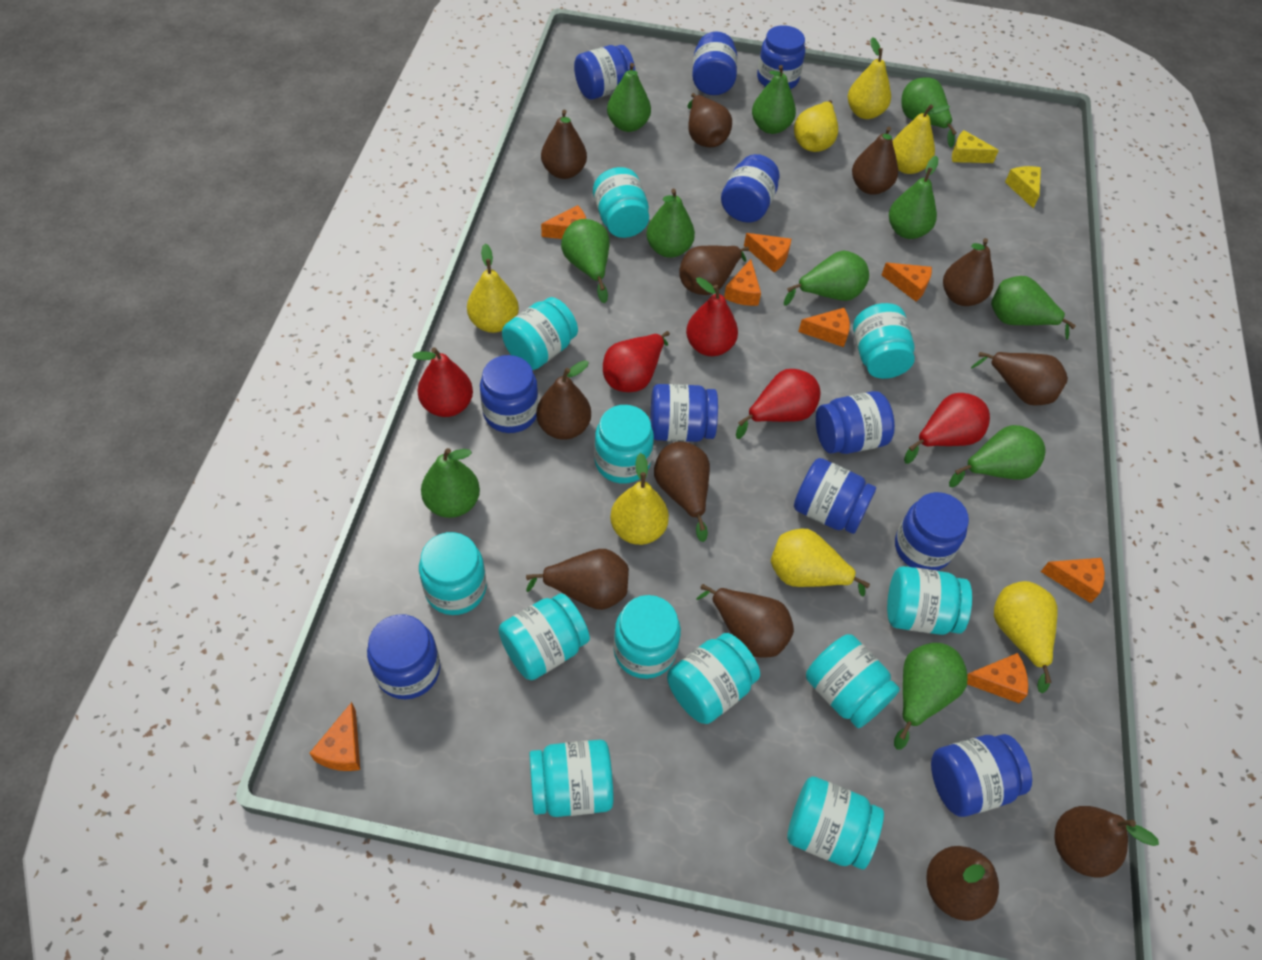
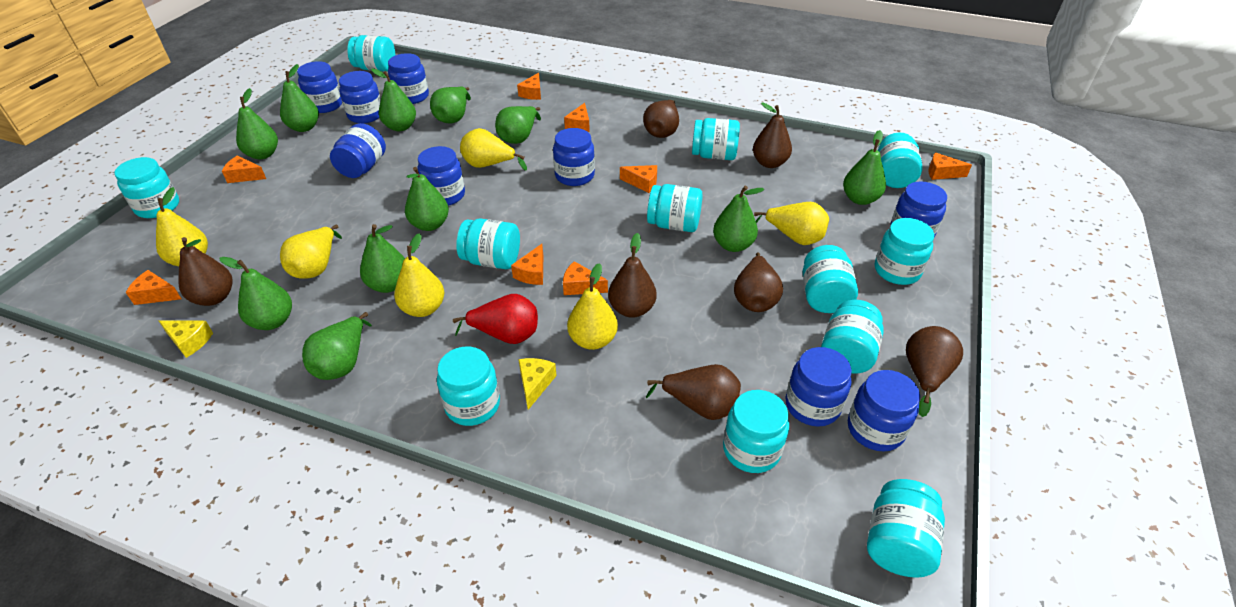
blue jar: 11 -> 9
brown pear: 12 -> 7
red pear: 5 -> 1
yellow pear: 7 -> 6

